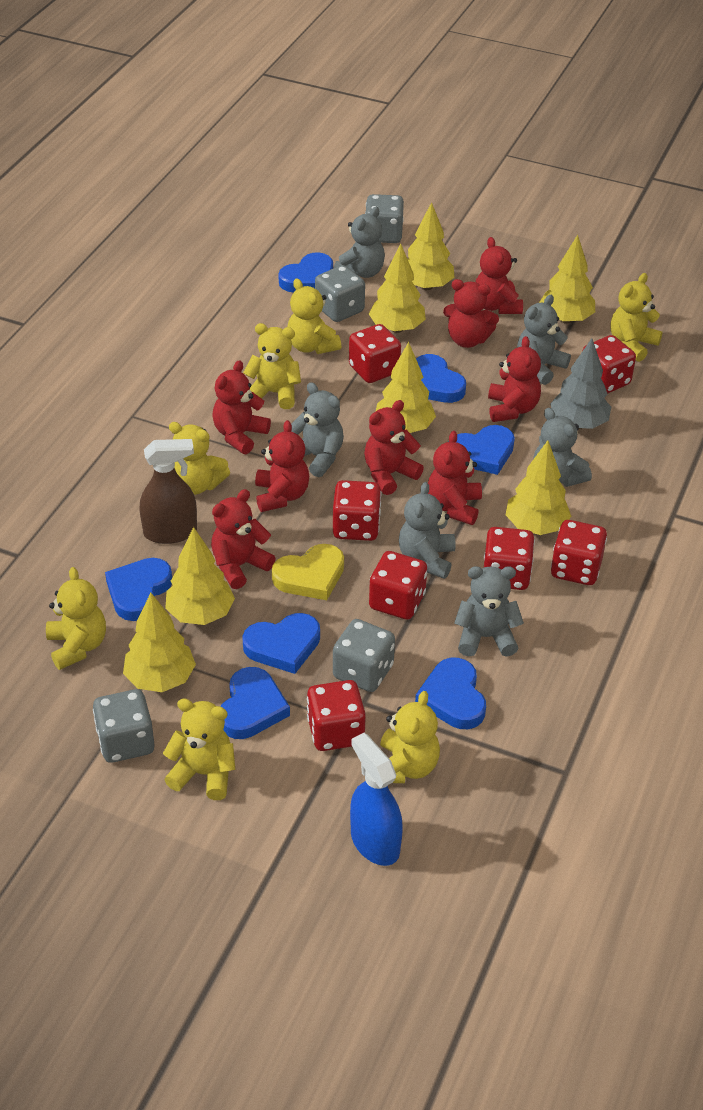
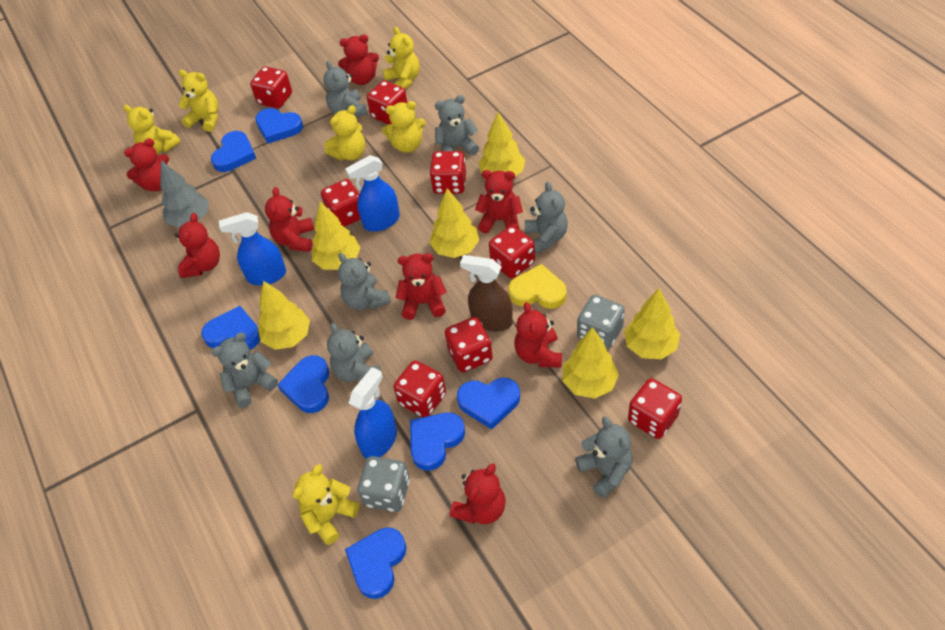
blue spray bottle: 1 -> 3
grey dice: 4 -> 2
grey teddy bear: 6 -> 7
red dice: 7 -> 8
yellow teddy bear: 7 -> 6
yellow tree: 7 -> 6

